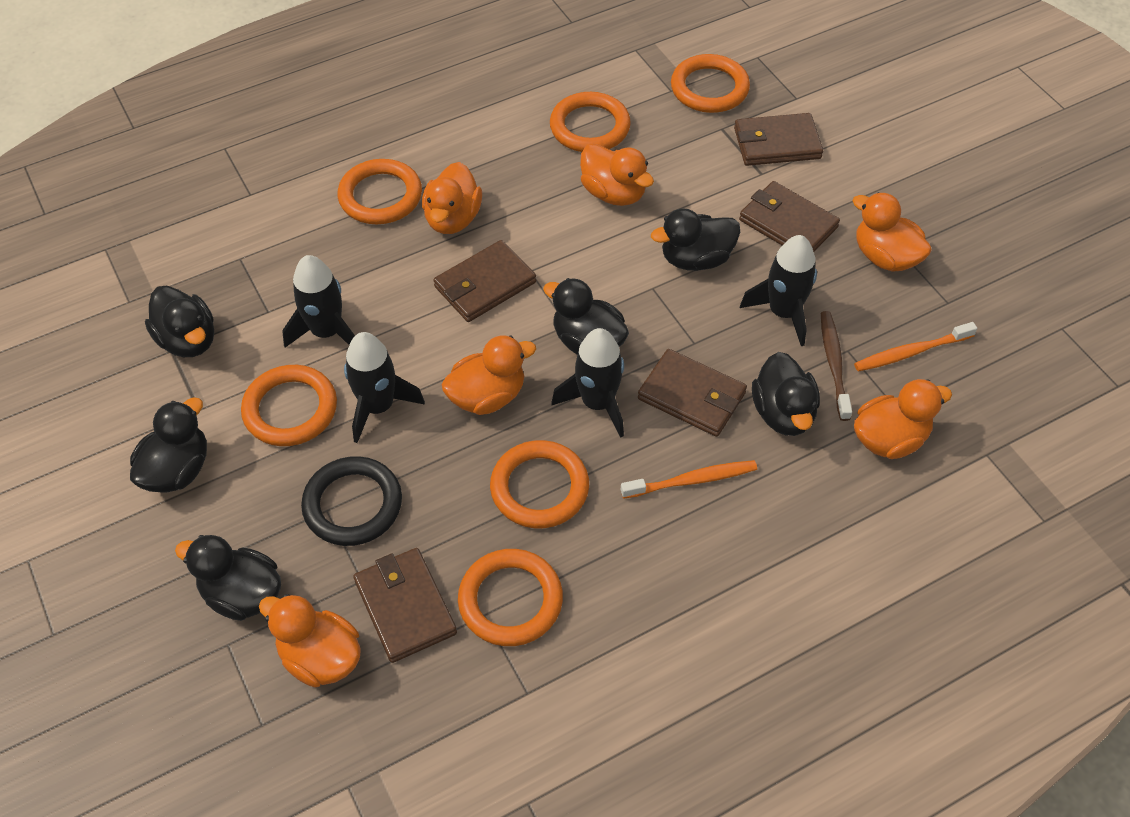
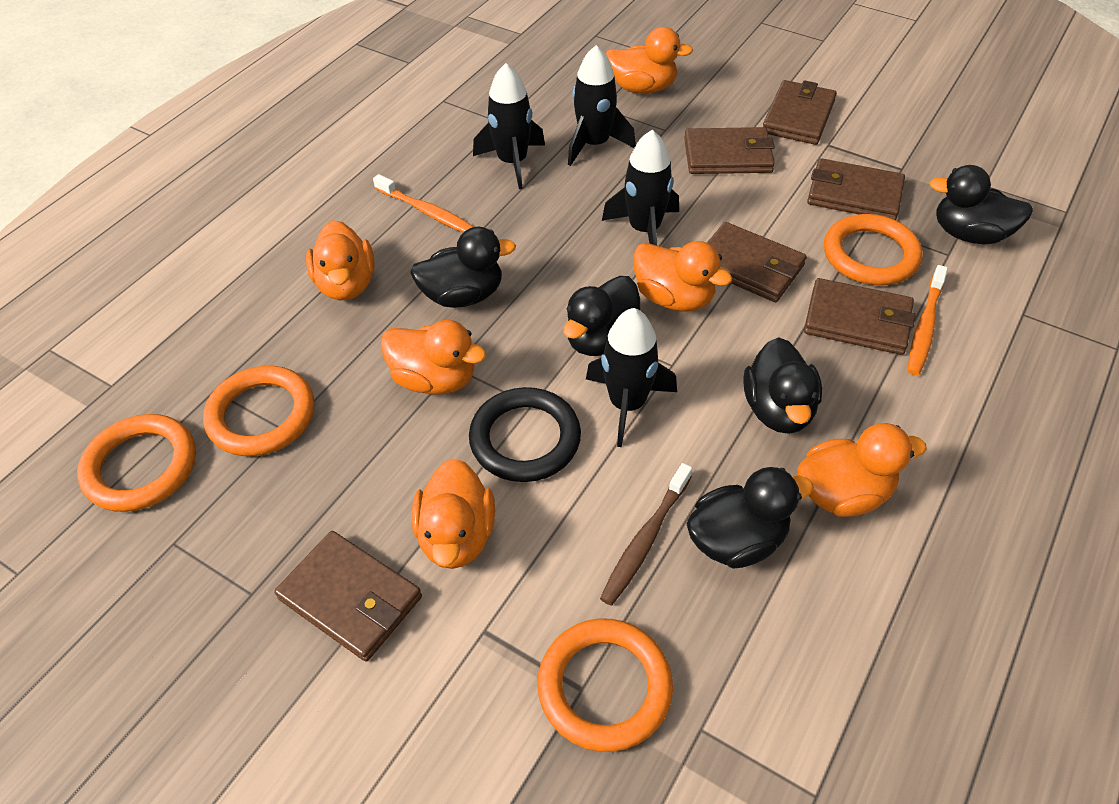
black duck: 6 -> 5
brown wallet: 5 -> 6
orange ring: 6 -> 4

